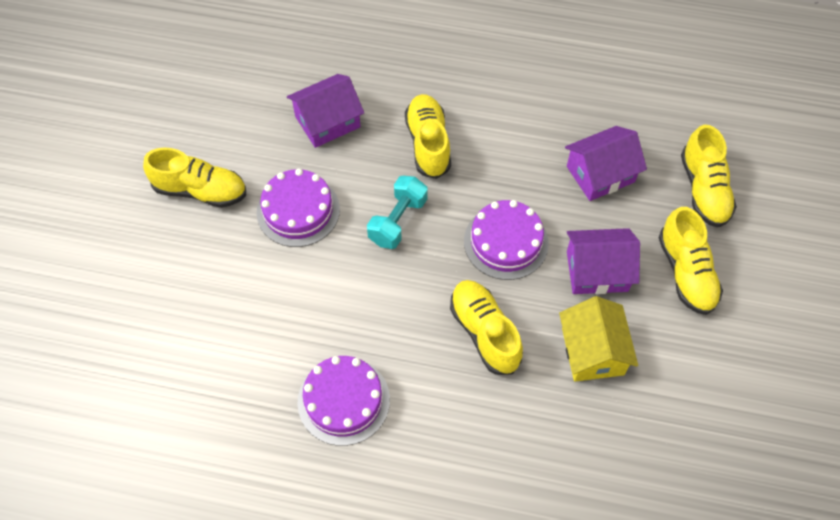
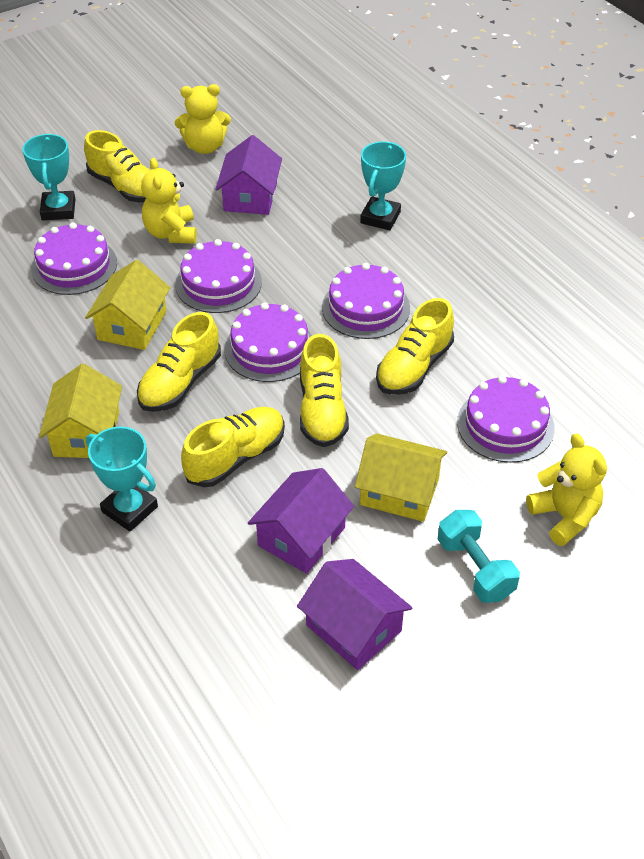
purple cake: 3 -> 5
turquoise trophy: 0 -> 3
yellow house: 1 -> 3
yellow teddy bear: 0 -> 3

